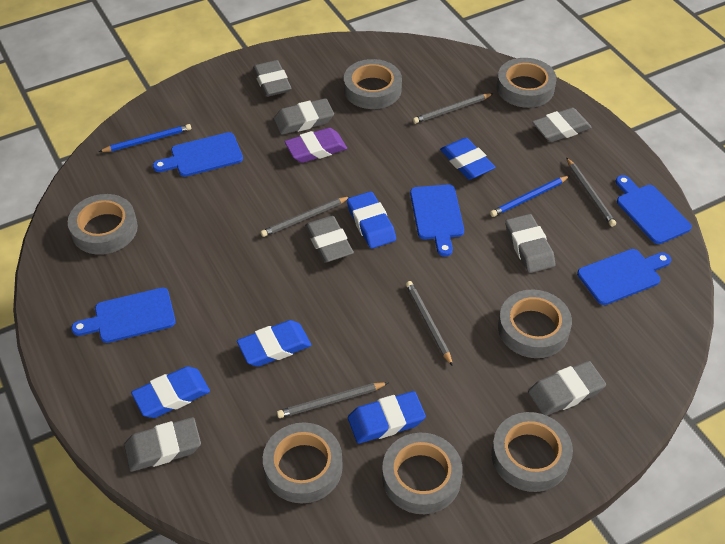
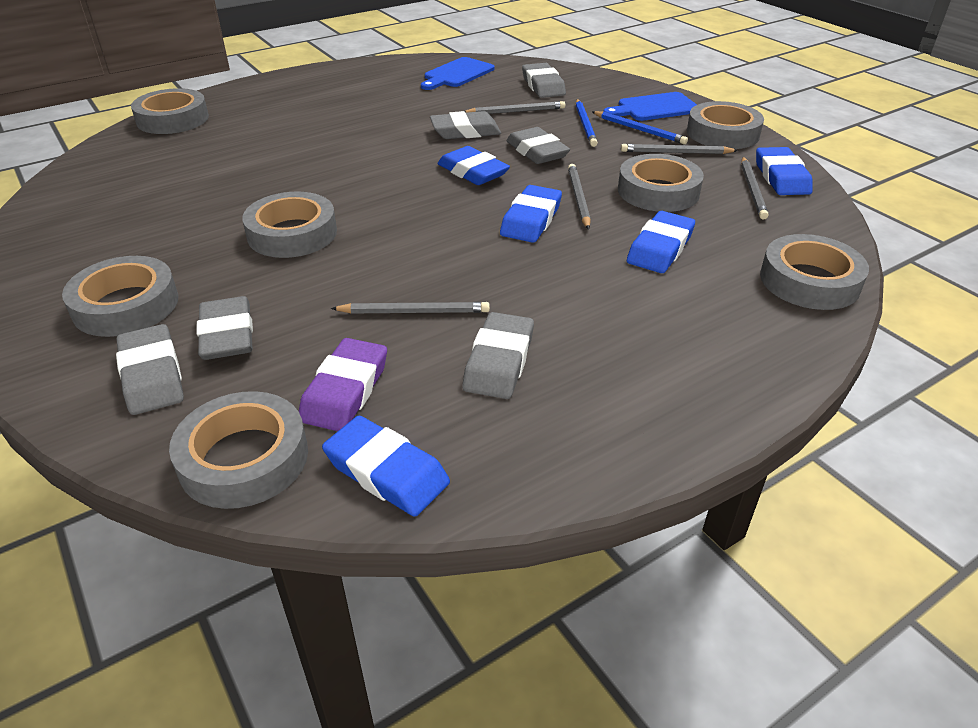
blue cutting board: 5 -> 2
grey eraser: 7 -> 6

